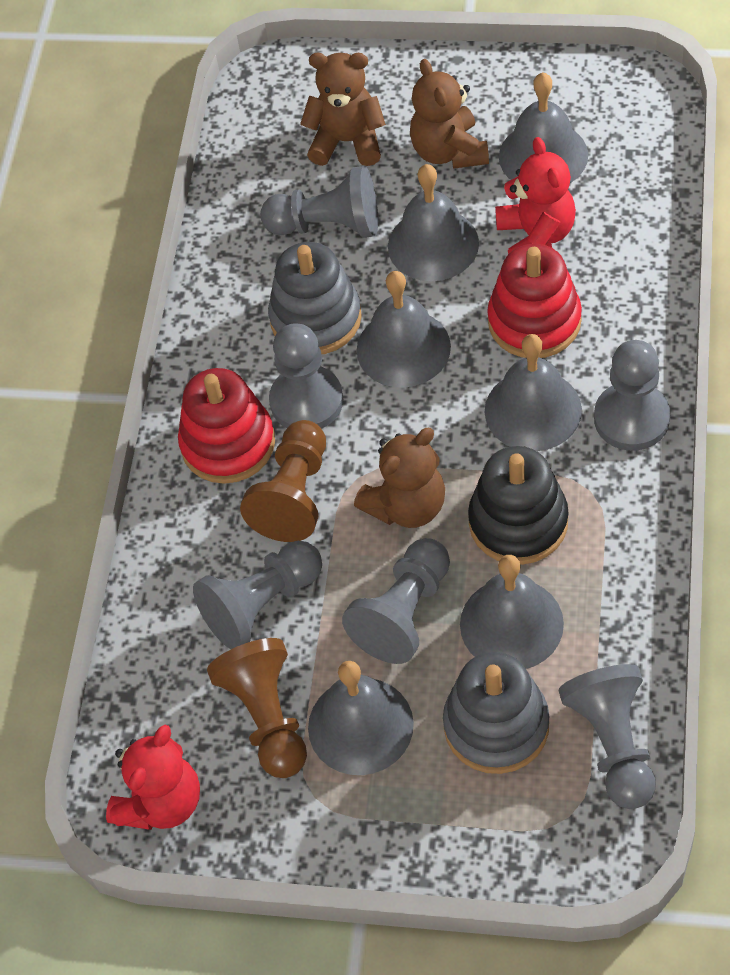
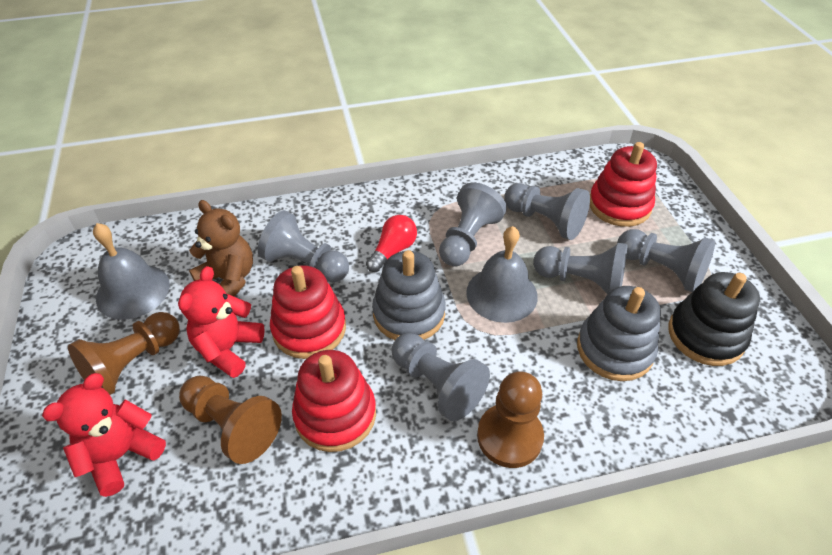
brown pawn: 2 -> 3
brown teddy bear: 3 -> 1
grey bell: 6 -> 2
red light bulb: 0 -> 1
red stacking toy: 2 -> 3

